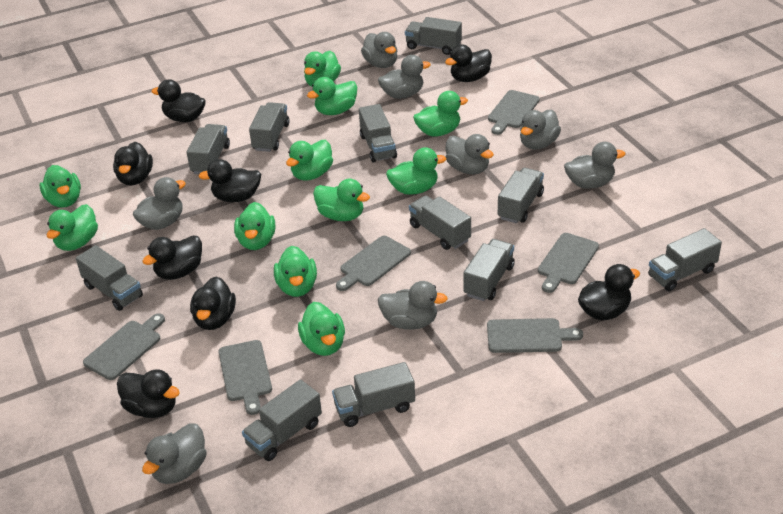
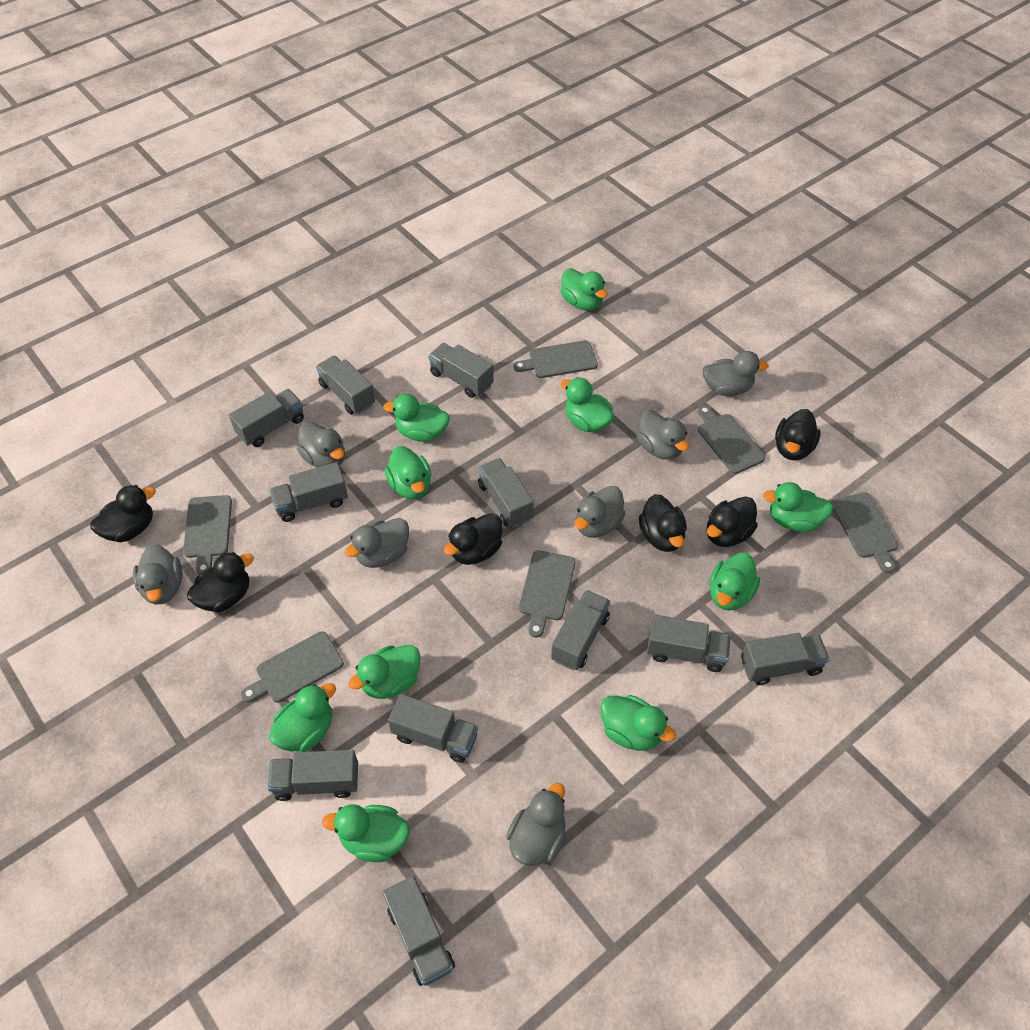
black duck: 8 -> 6
green duck: 11 -> 10
grey duck: 8 -> 7

